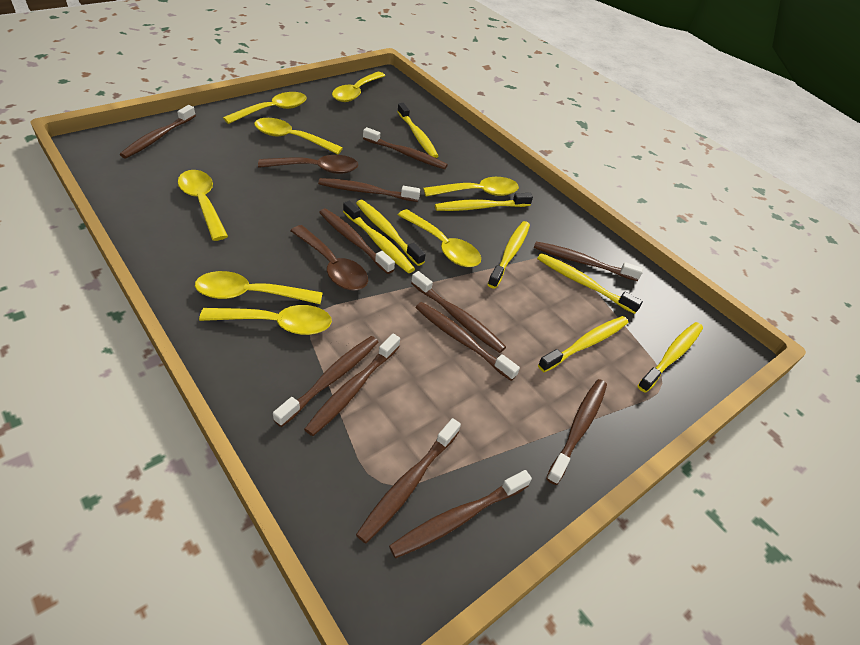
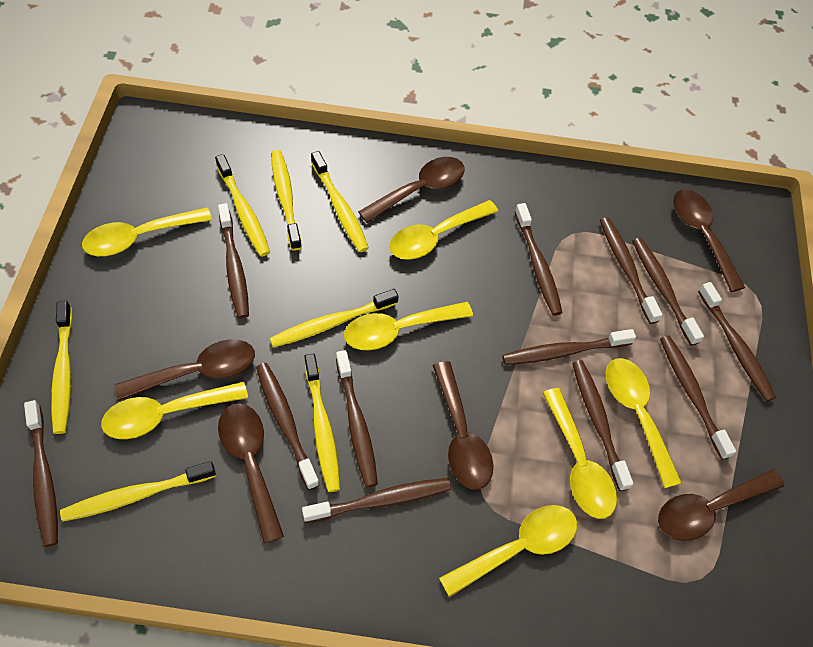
brown spoon: 2 -> 6
yellow spoon: 8 -> 7
yellow toothbrush: 8 -> 7

